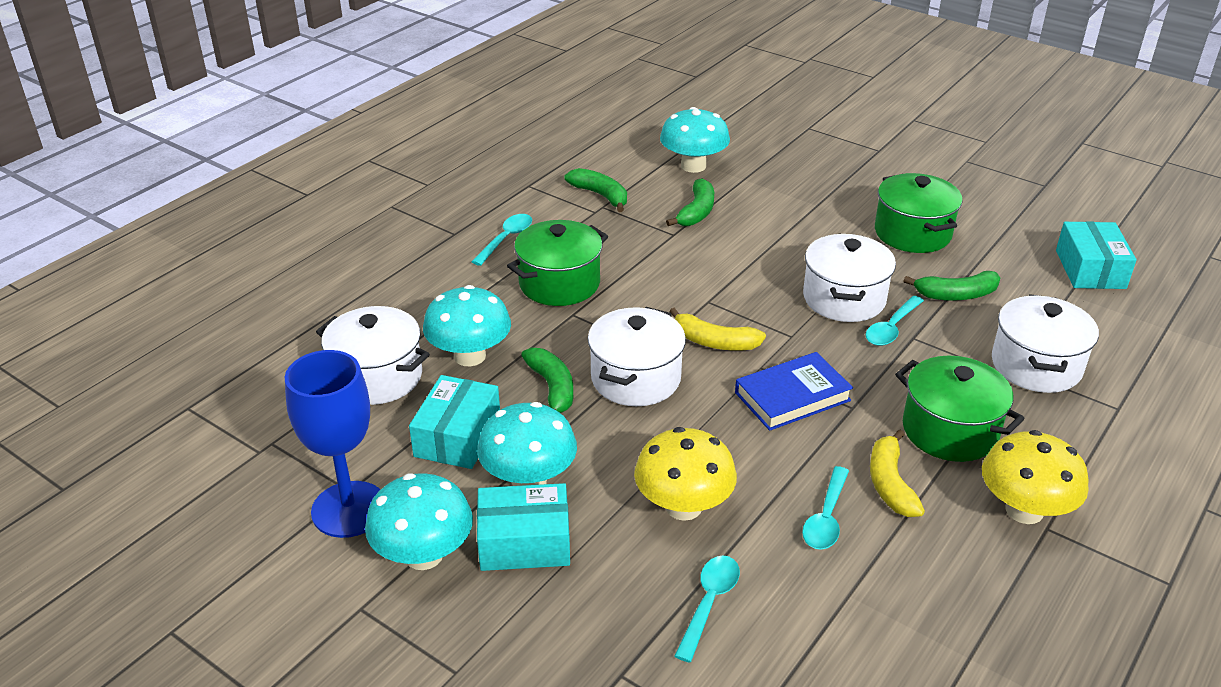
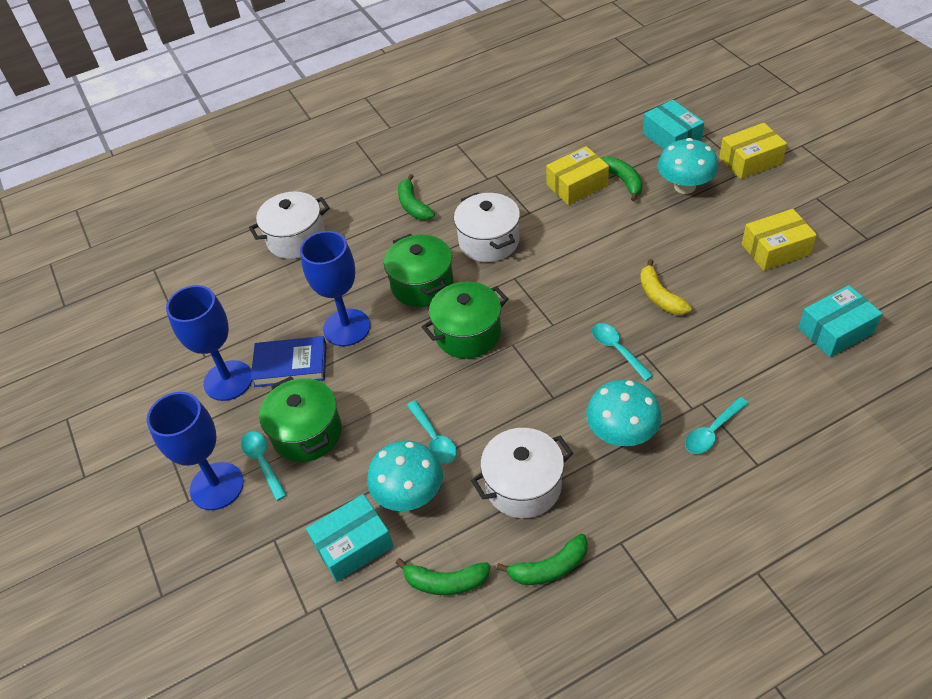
blue goblet: 1 -> 3
turquoise mushroom: 4 -> 3
white pot: 4 -> 3
yellow banana: 2 -> 1
yellow box: 0 -> 3
yellow mushroom: 2 -> 0

